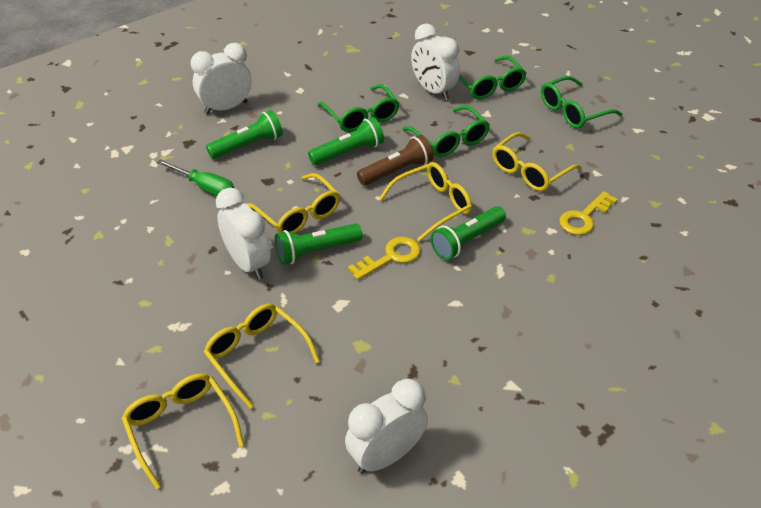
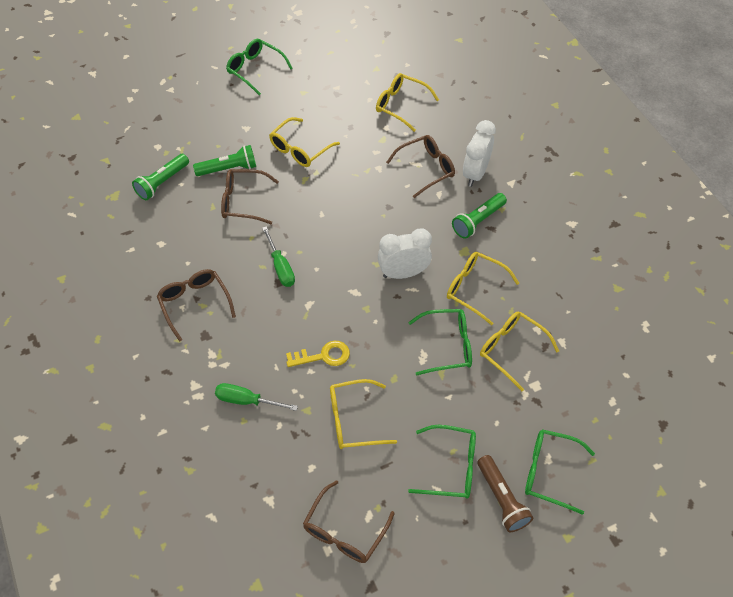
brown glasses: 0 -> 4
green flashlight: 4 -> 3
green screwdriver: 1 -> 2
white clock: 4 -> 2
yellow key: 2 -> 1

